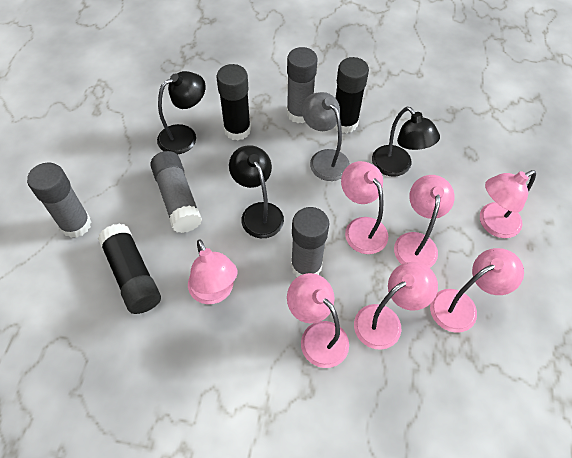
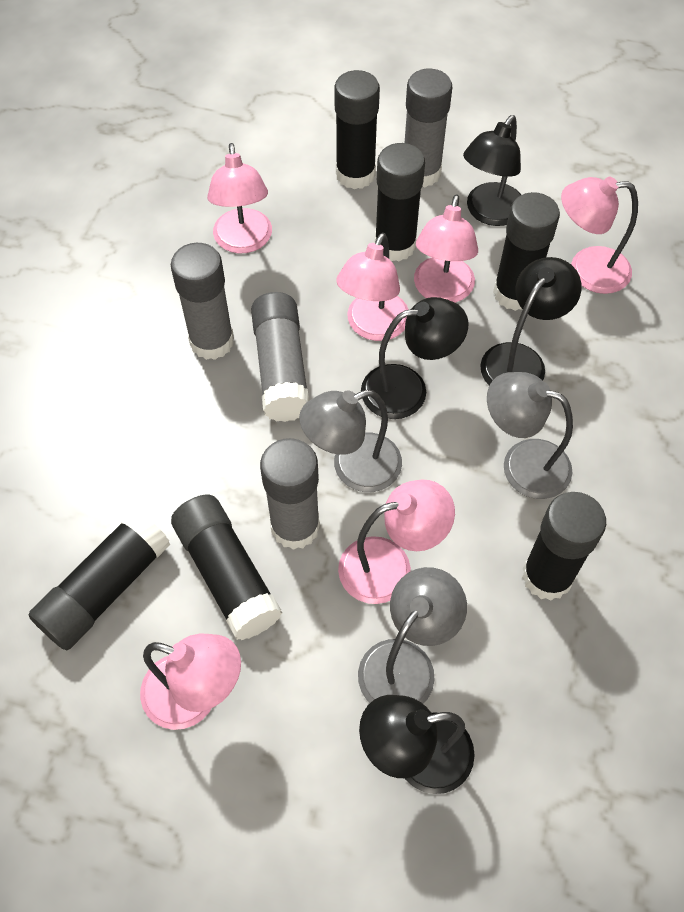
black glue stick: 3 -> 6
black lamp: 3 -> 4
grey lamp: 1 -> 3
pink lamp: 7 -> 6

